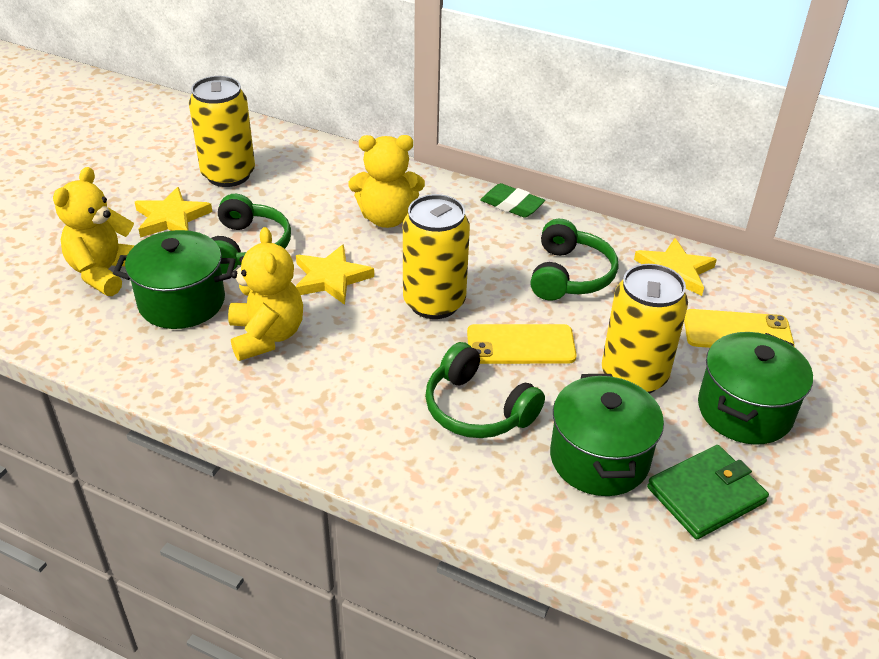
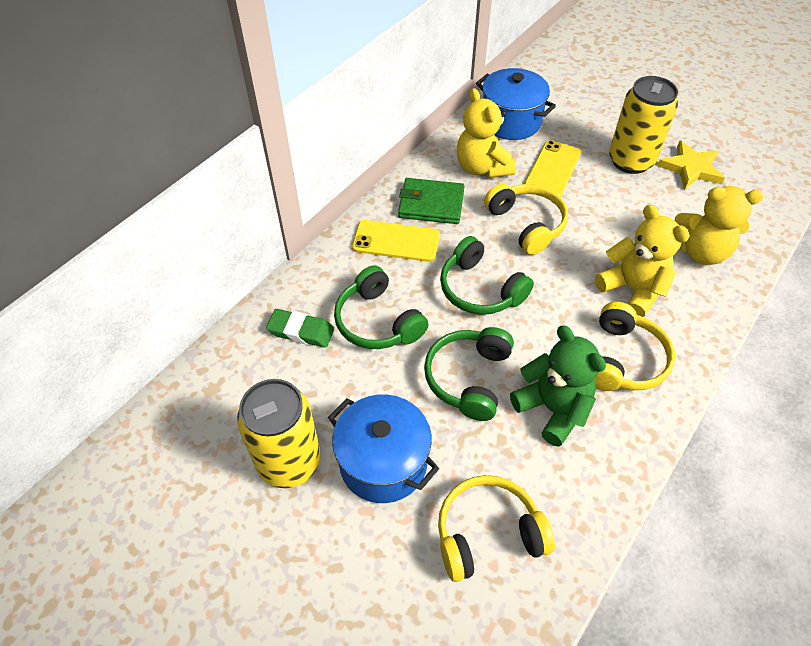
blue pot: 0 -> 2
green pot: 3 -> 0
green teddy bear: 0 -> 1
yellow can: 3 -> 2
yellow headphones: 0 -> 3
yellow star: 3 -> 1

